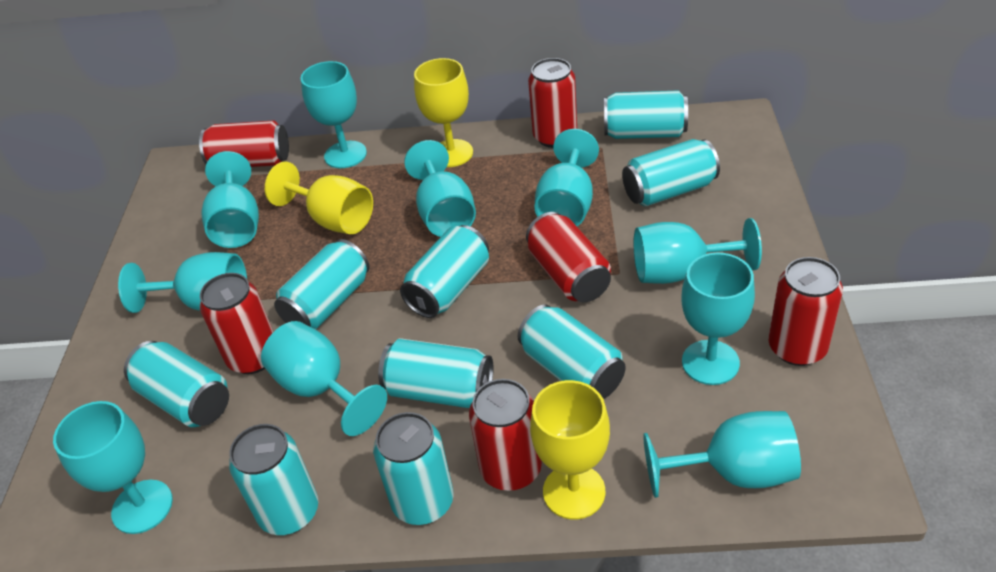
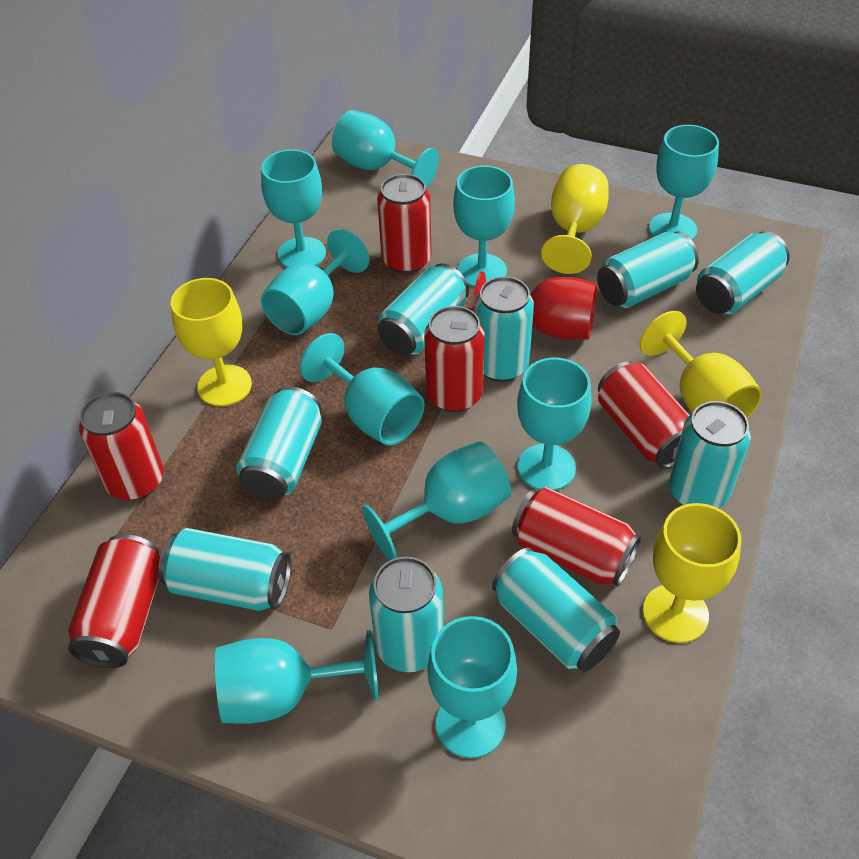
red goblet: 0 -> 1
yellow goblet: 3 -> 4

